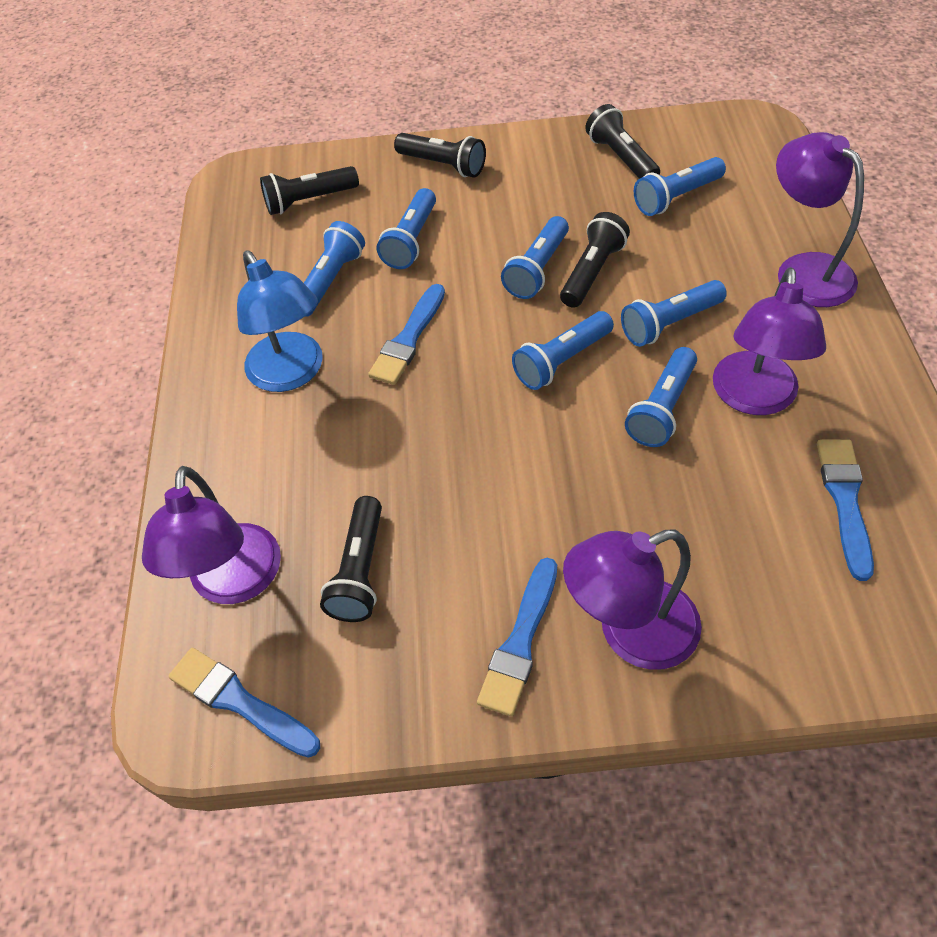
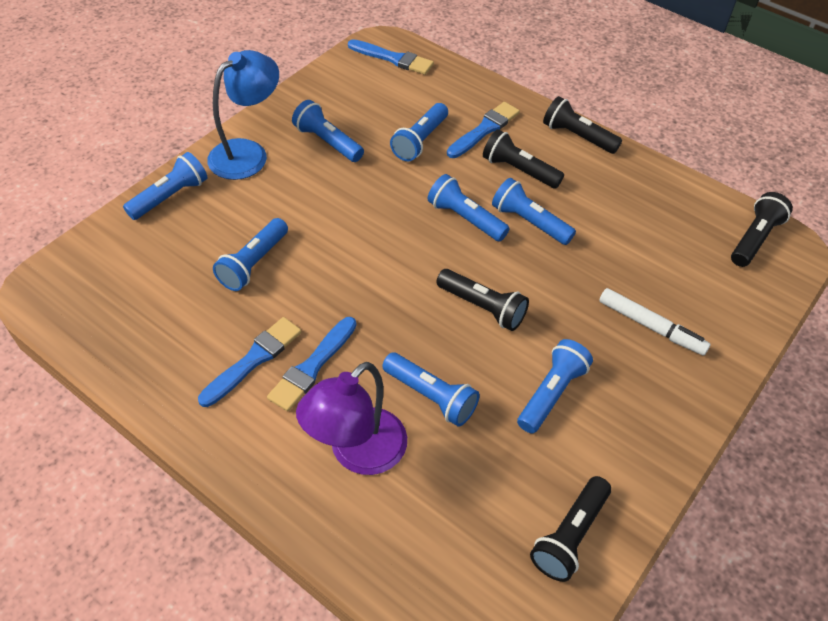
blue flashlight: 7 -> 8
purple lamp: 4 -> 1
white marker: 0 -> 1

